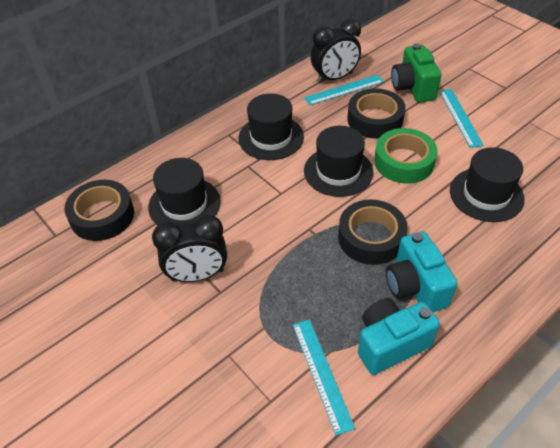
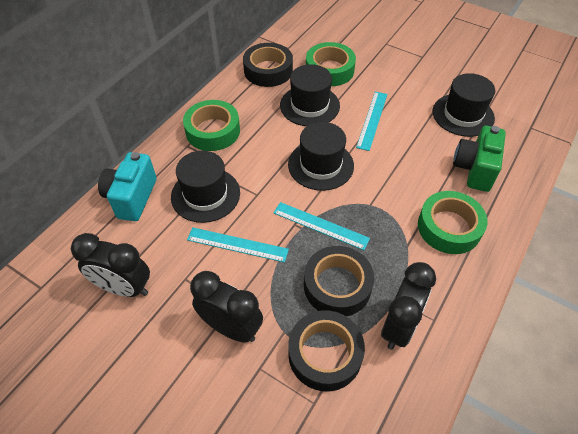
black clock: 2 -> 3
green tape: 1 -> 3
turquoise camera: 2 -> 1

